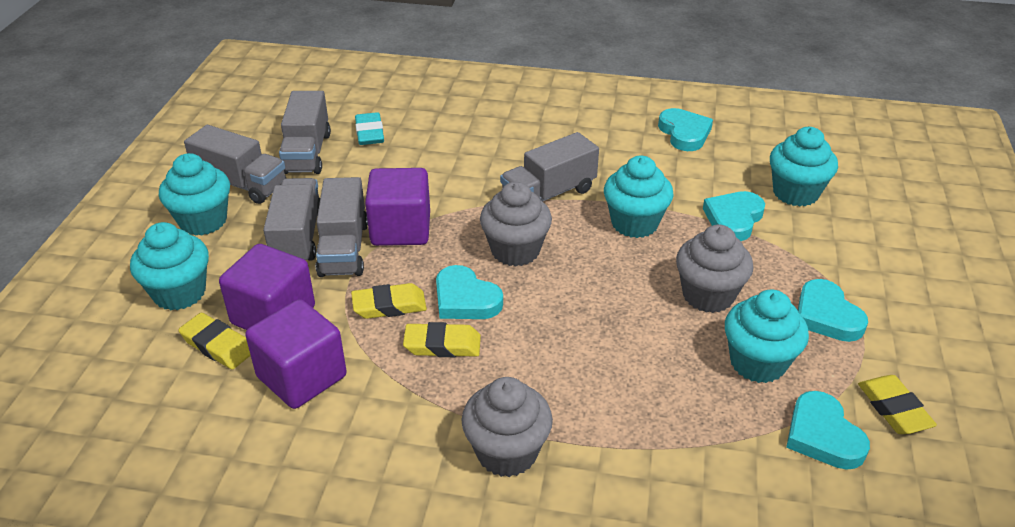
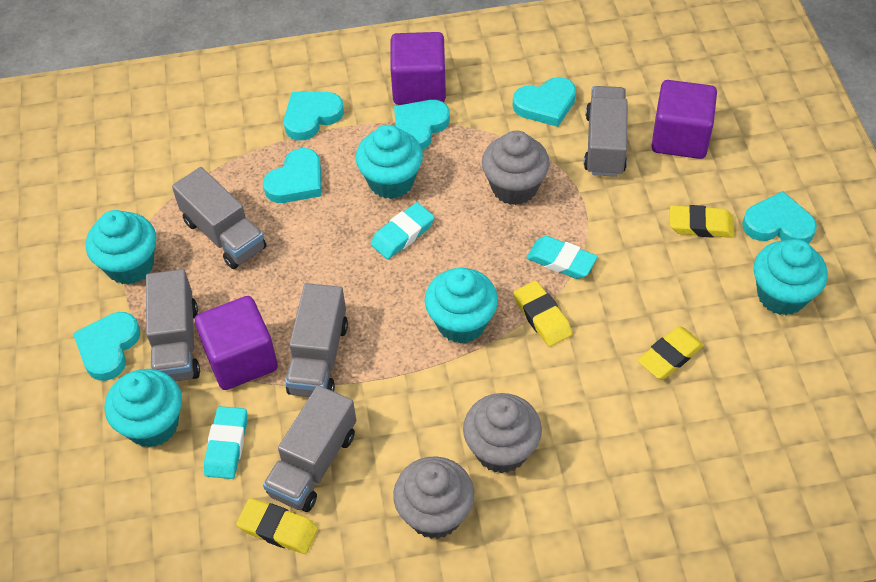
turquoise eraser: 1 -> 3
turquoise heart: 5 -> 6

